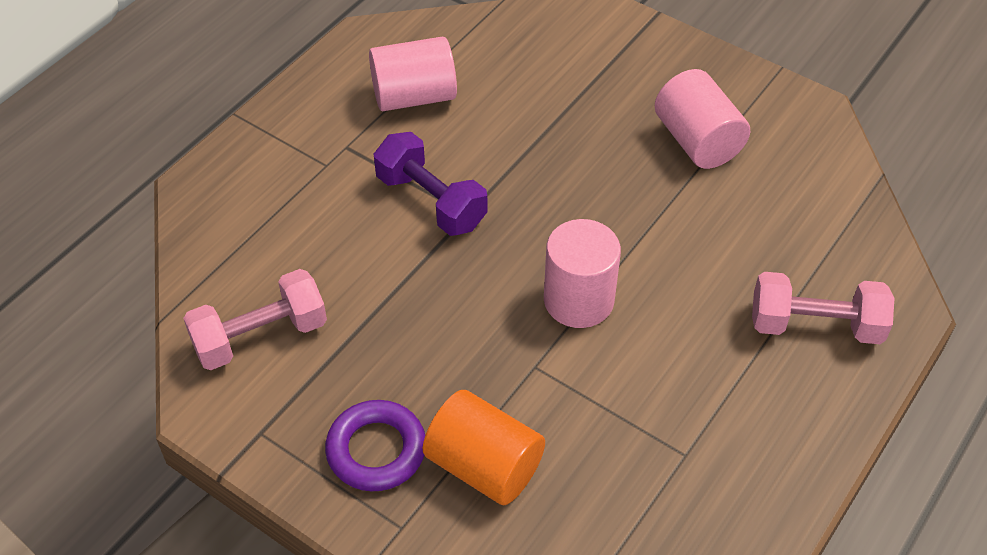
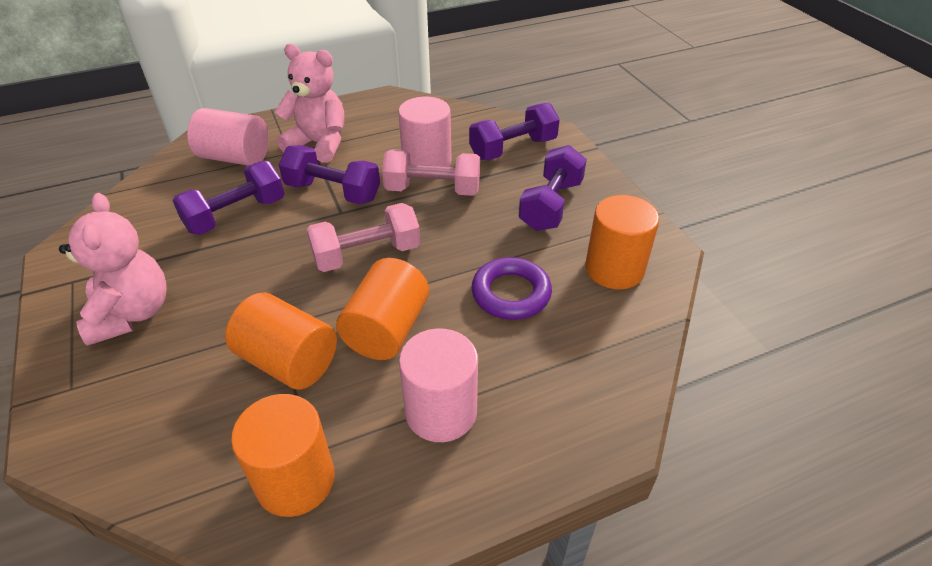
orange cylinder: 1 -> 4
pink teddy bear: 0 -> 2
purple dumbbell: 1 -> 4

